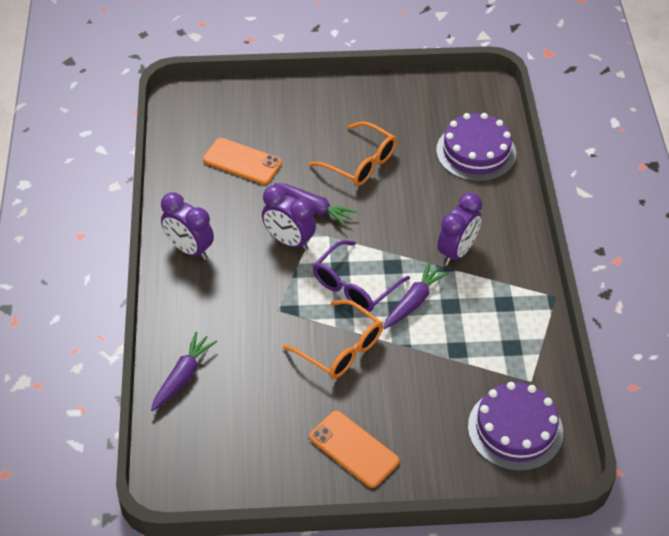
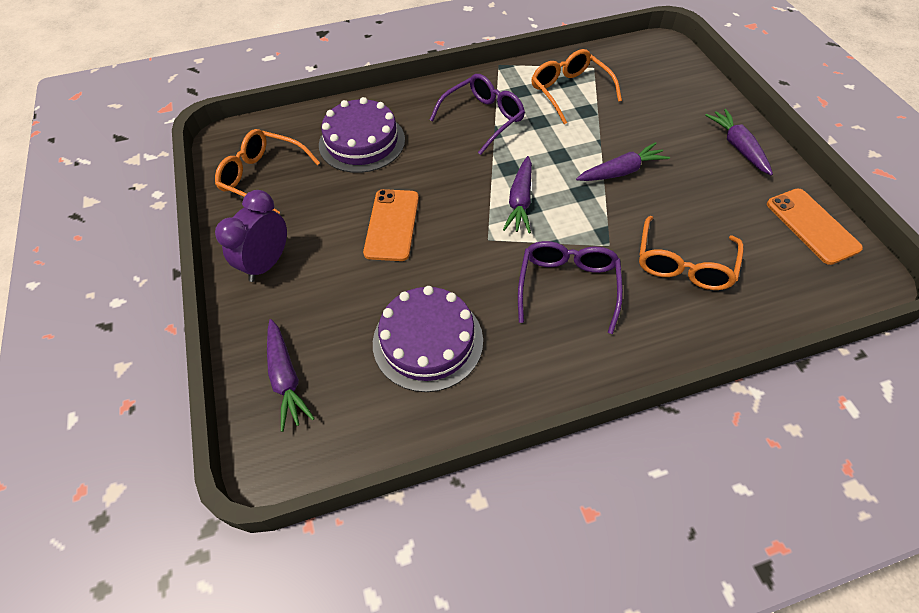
orange glasses: 2 -> 3
purple carrot: 3 -> 4
purple clock: 3 -> 1
purple glasses: 1 -> 2

